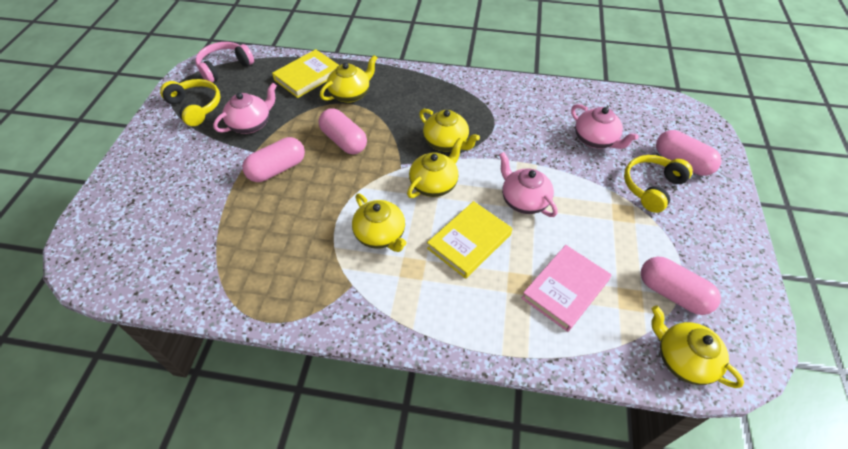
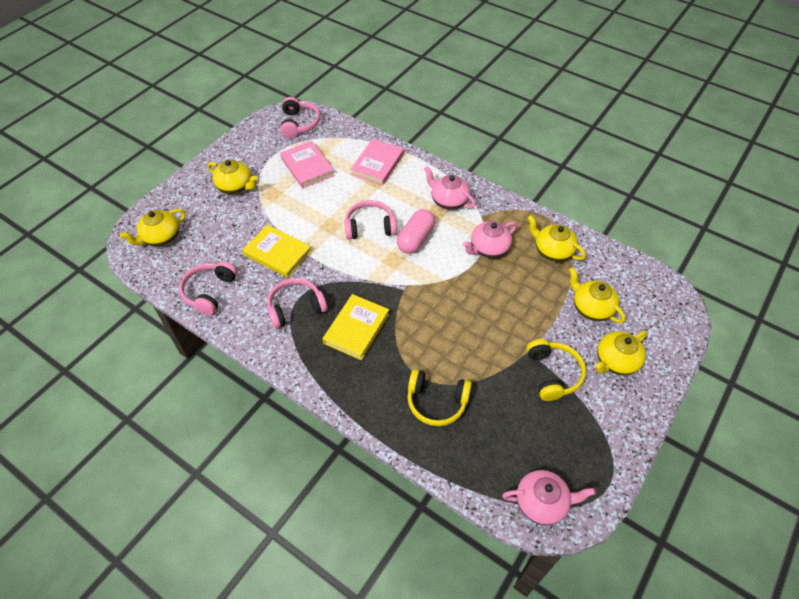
pink book: 1 -> 2
pink capsule: 4 -> 1
pink headphones: 1 -> 4

